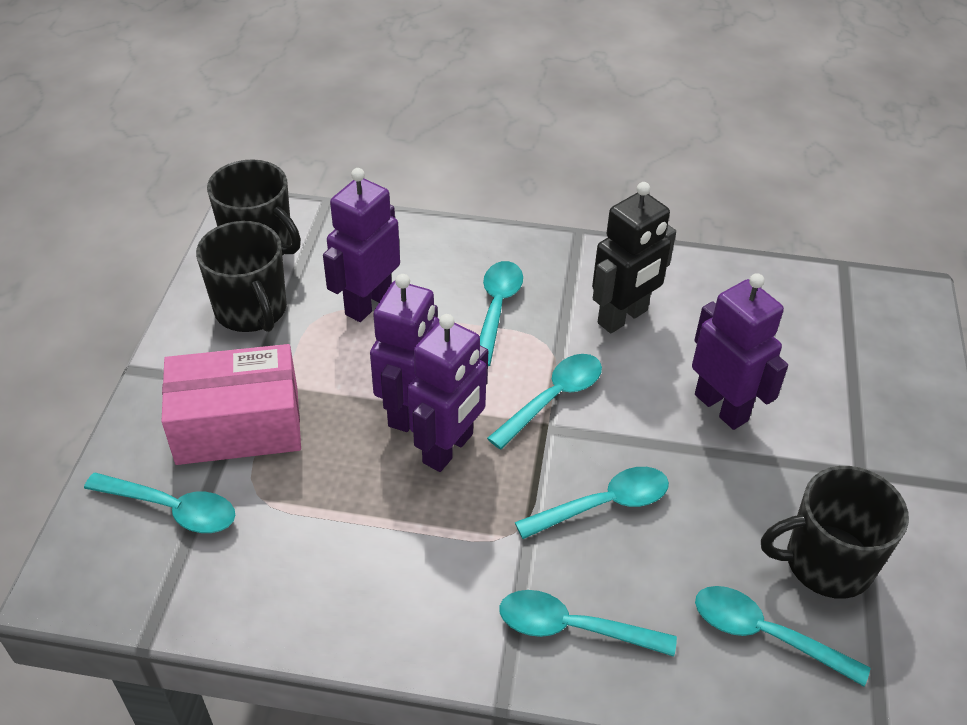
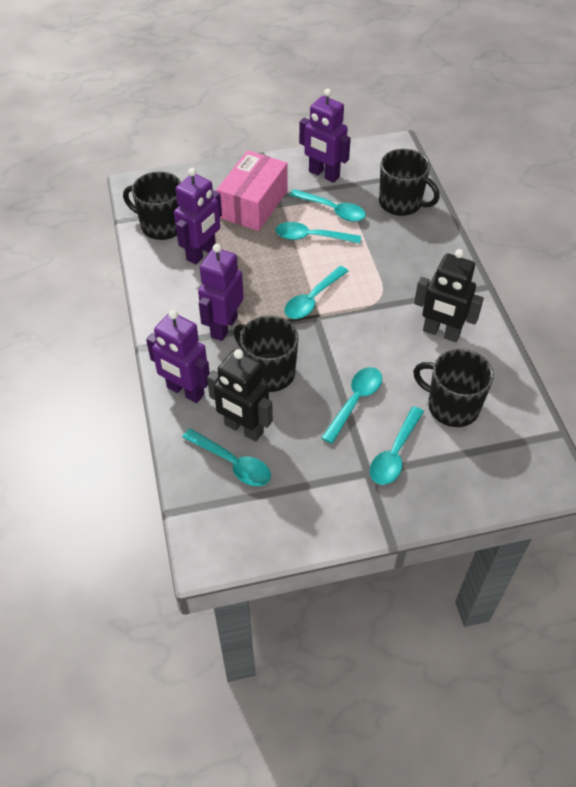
black mug: 3 -> 4
black robot: 1 -> 2

